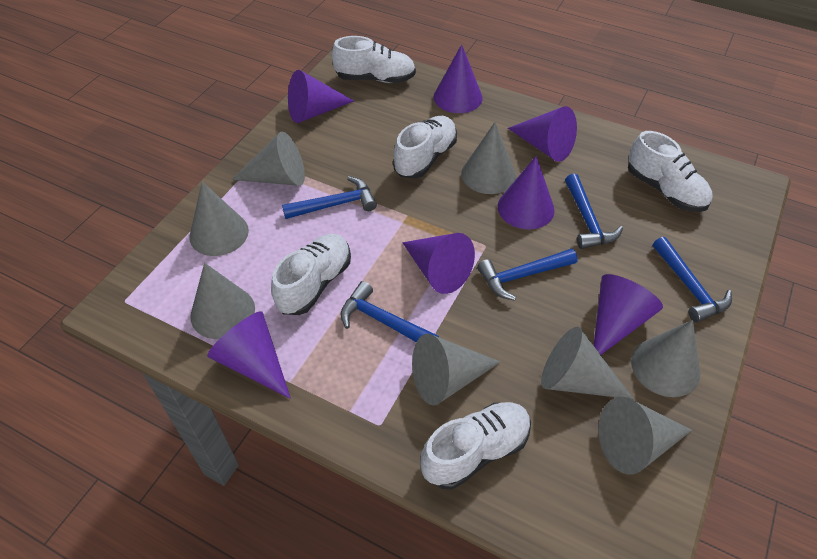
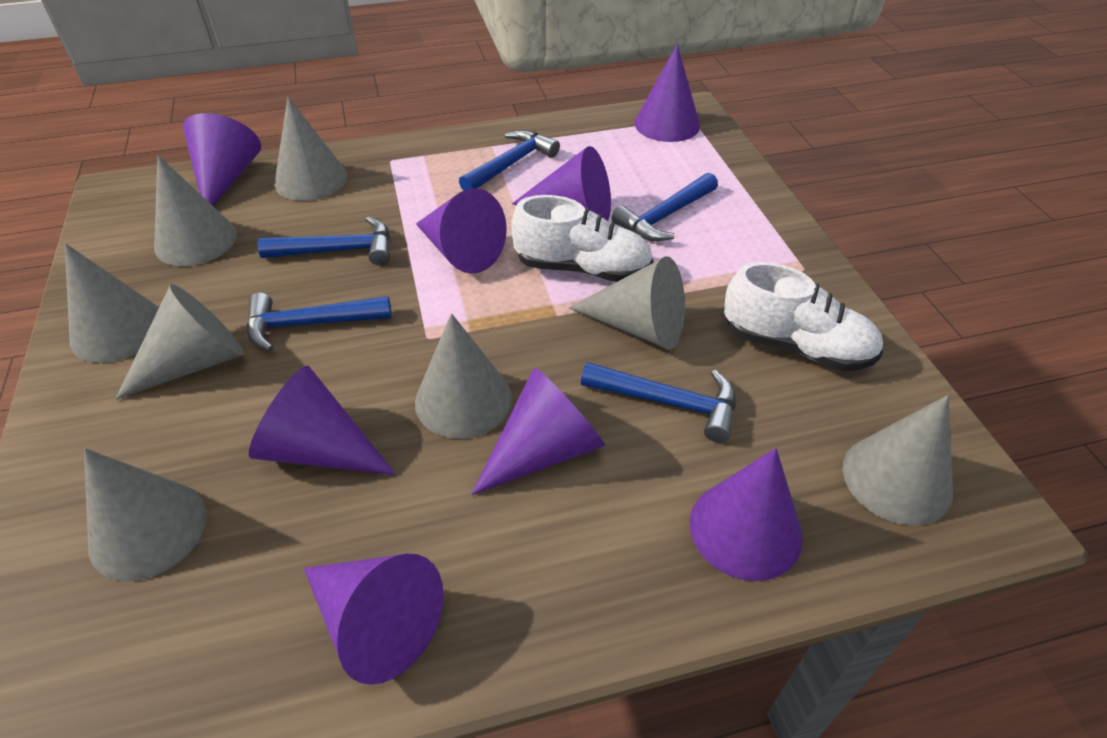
purple cone: 7 -> 8
white shoe: 5 -> 2

